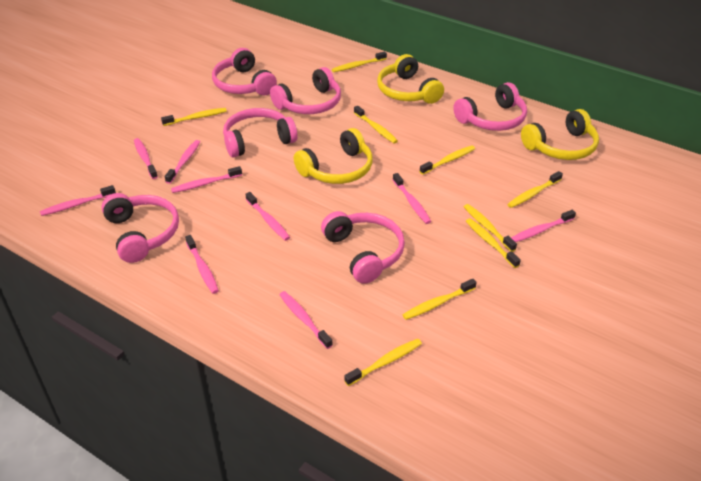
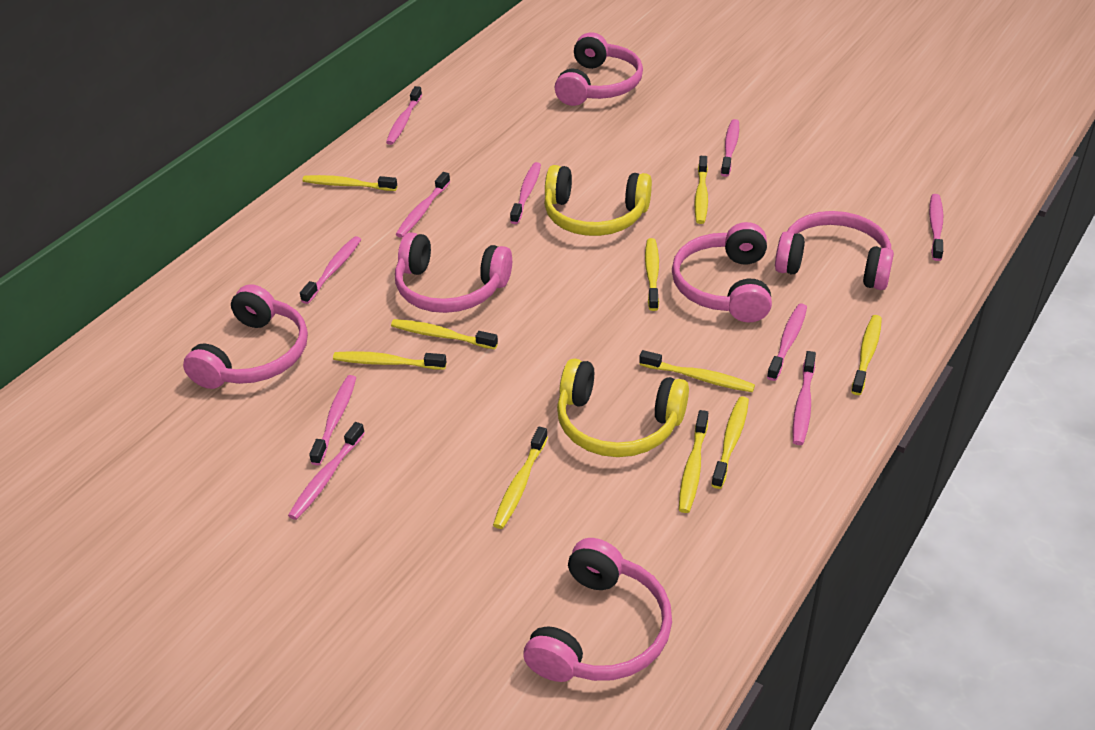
pink toothbrush: 9 -> 10
yellow headphones: 3 -> 2
yellow toothbrush: 9 -> 10

